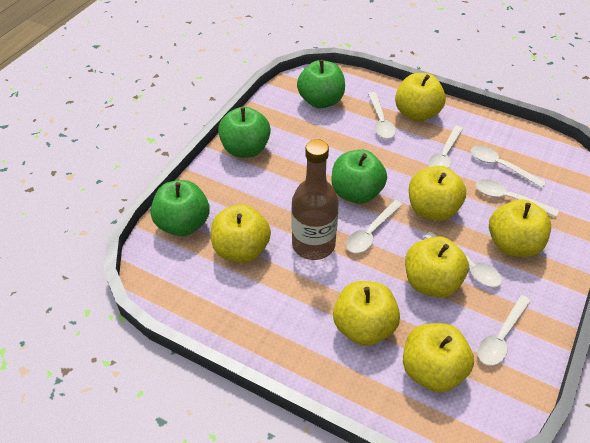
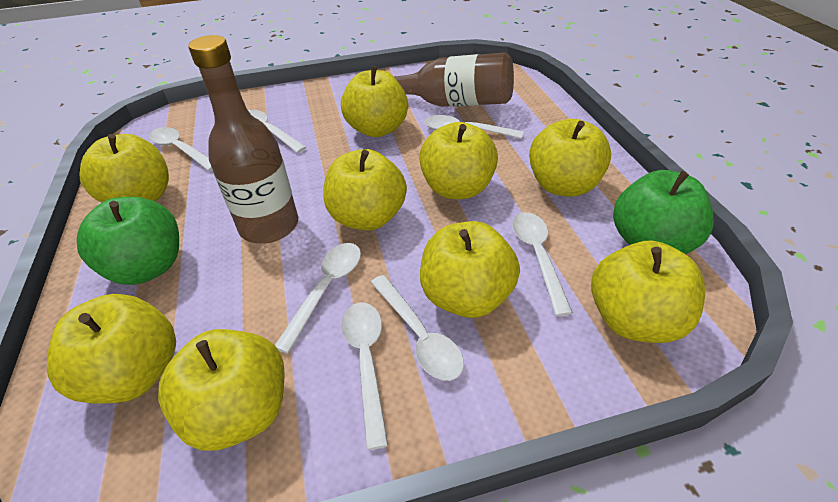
brown bottle: 1 -> 2
green apple: 4 -> 2
yellow apple: 7 -> 9

